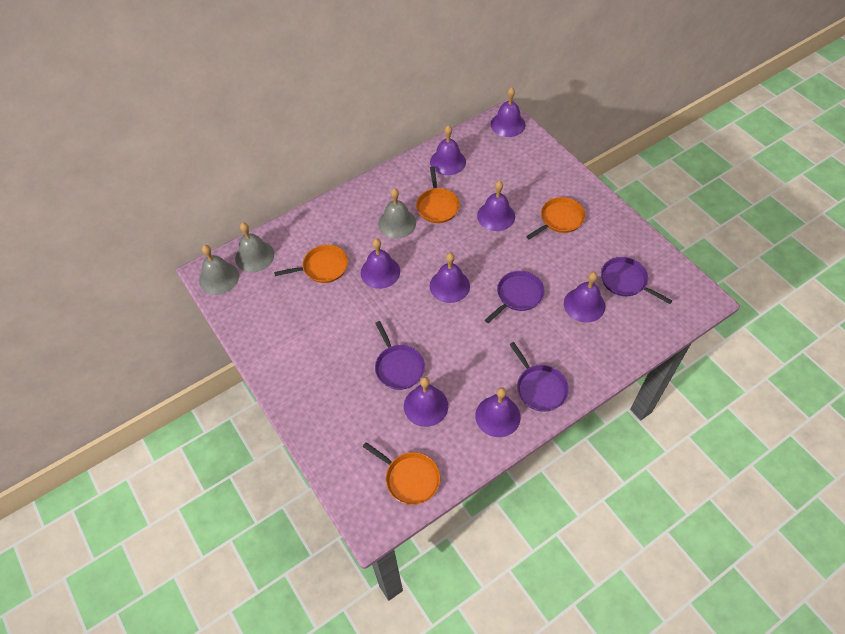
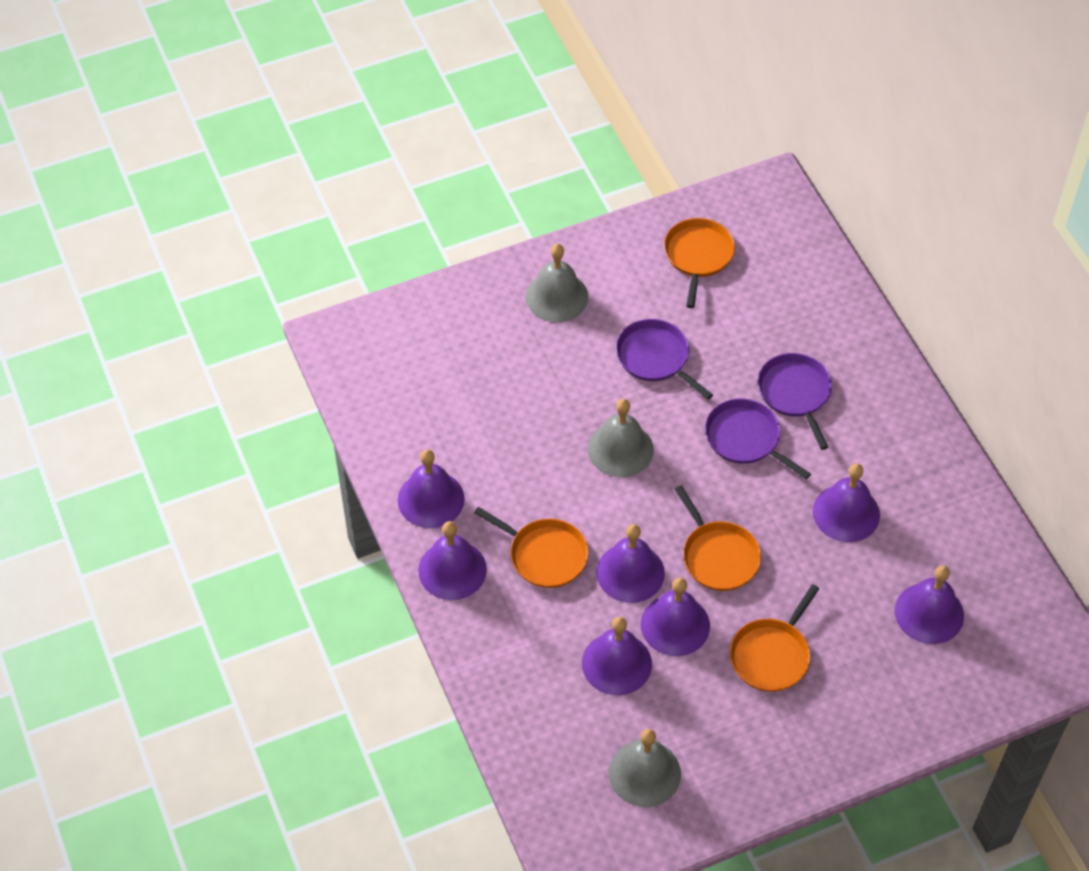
purple bell: 8 -> 7
purple pan: 4 -> 3

